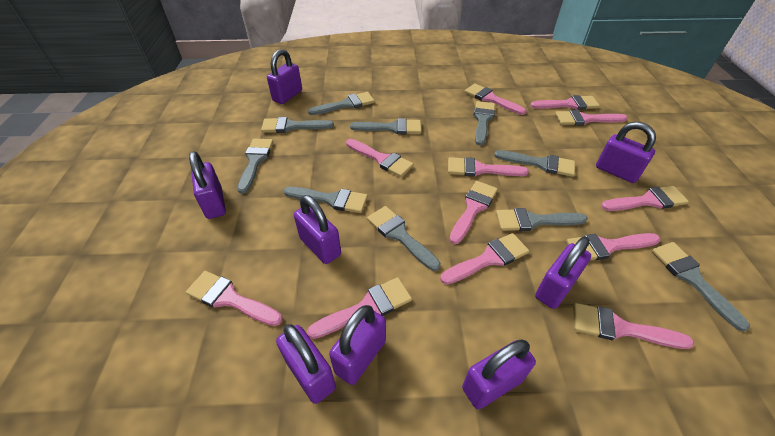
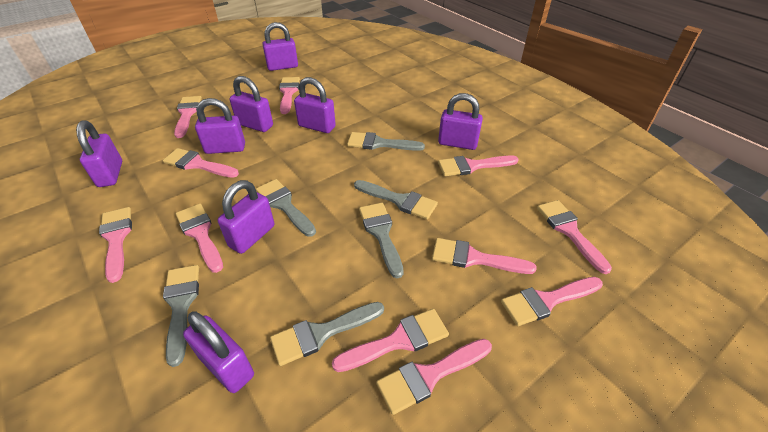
grey brush: 10 -> 6
pink brush: 12 -> 11

